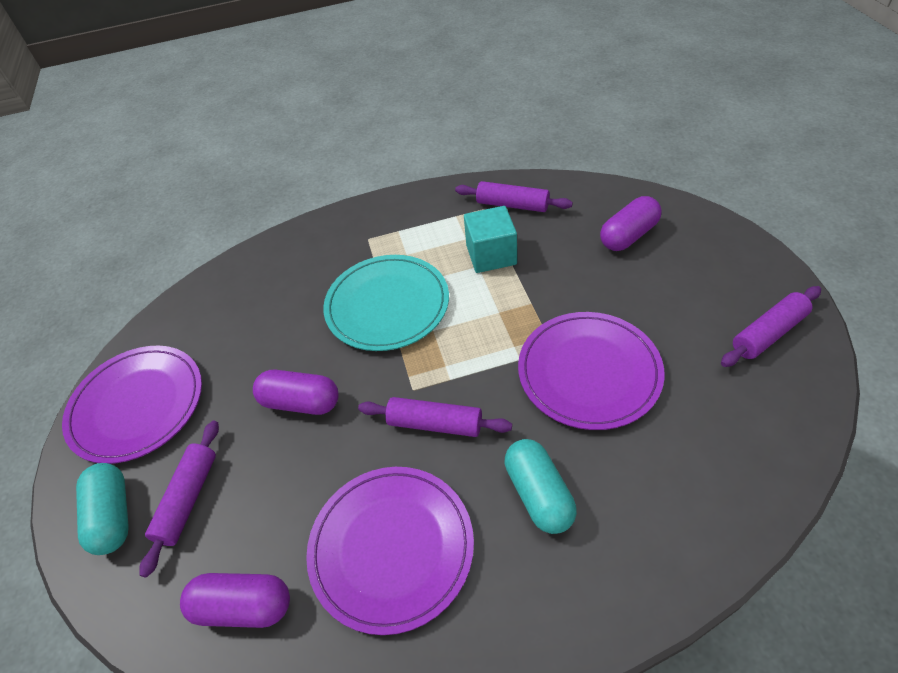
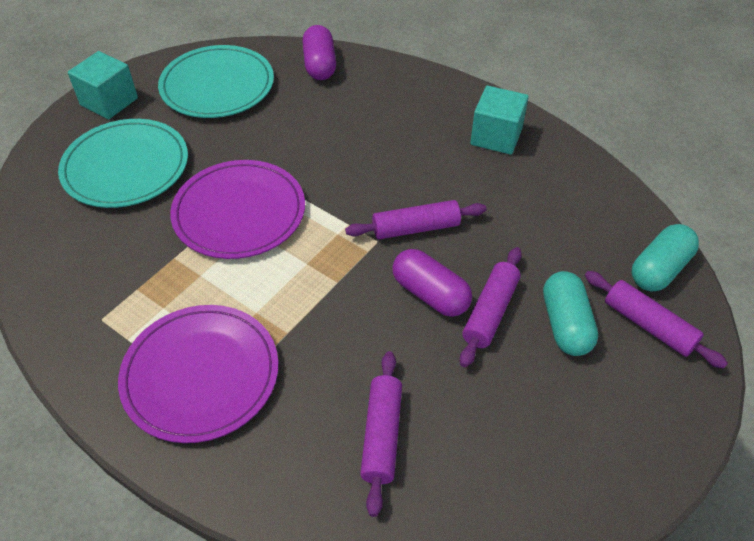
purple capsule: 3 -> 2
purple plate: 3 -> 2
turquoise cube: 1 -> 2
turquoise plate: 1 -> 2

